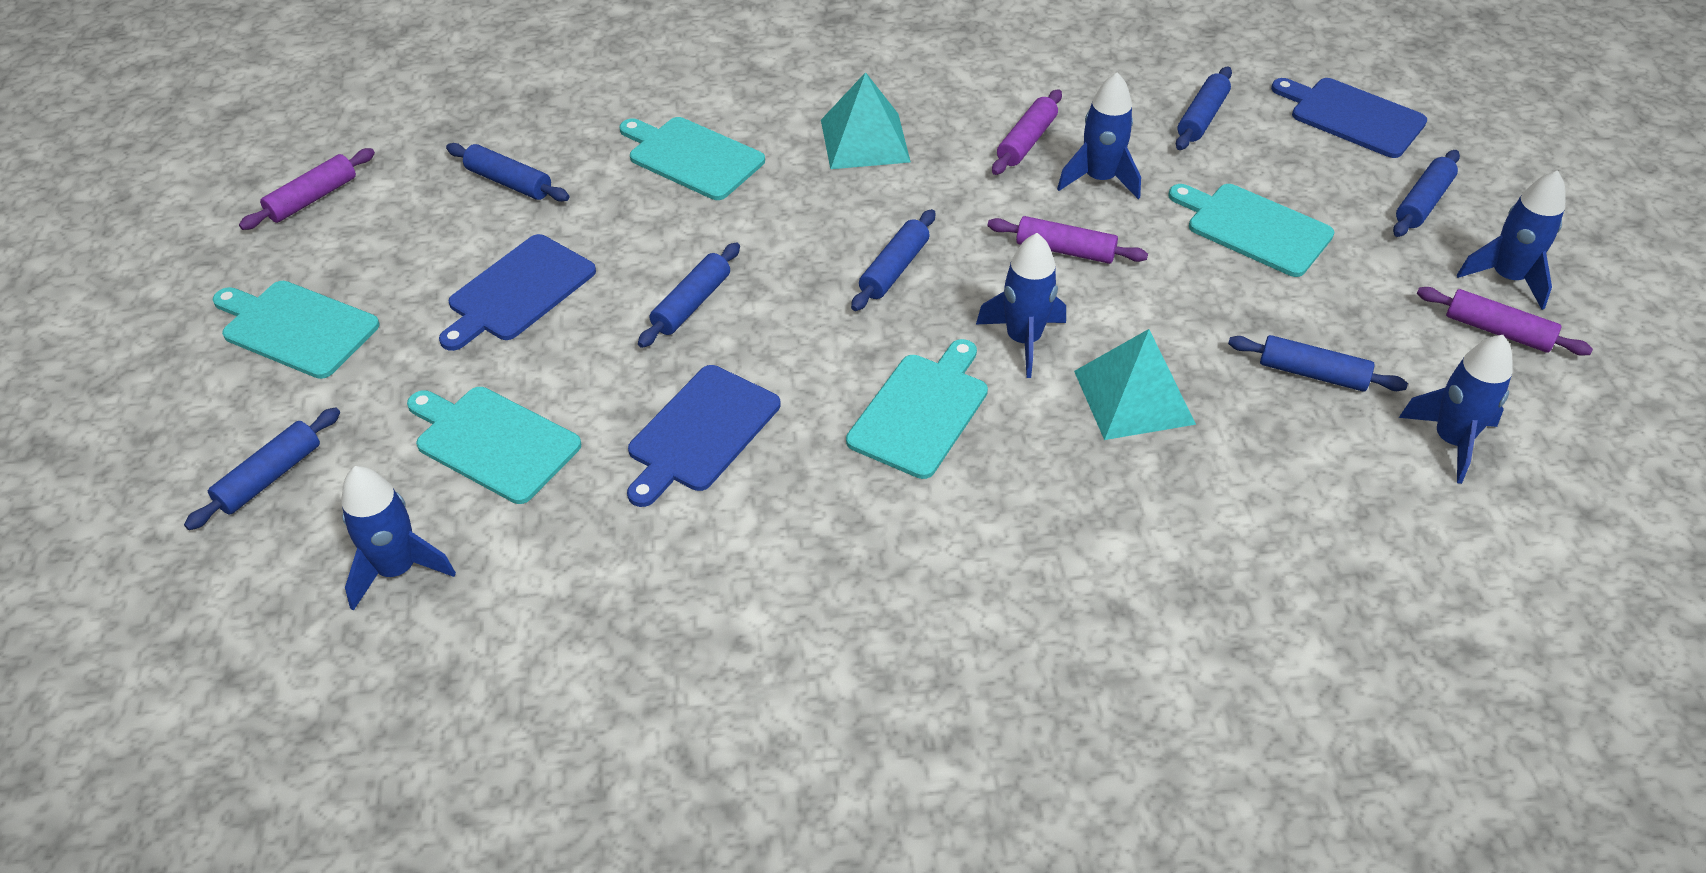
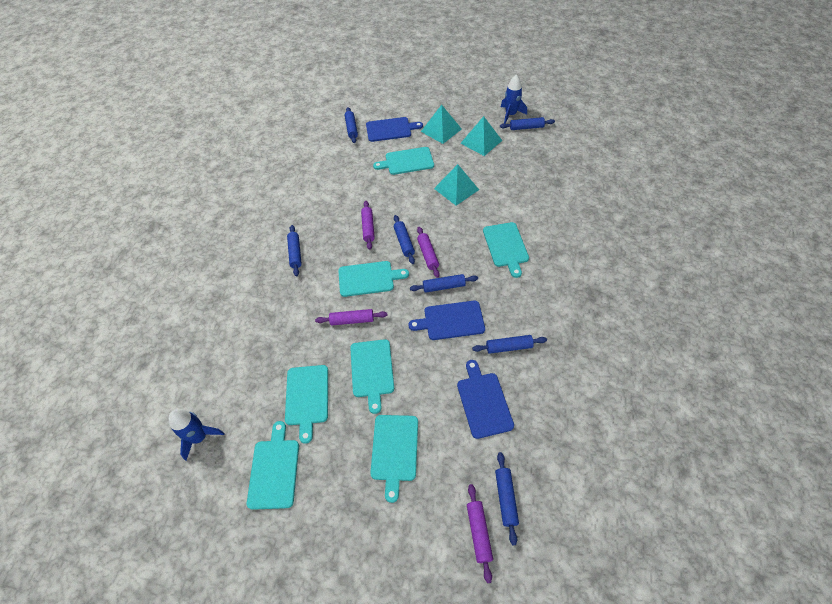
blue rocket: 5 -> 2
turquoise cutting board: 5 -> 7
turquoise pyramid: 2 -> 3

